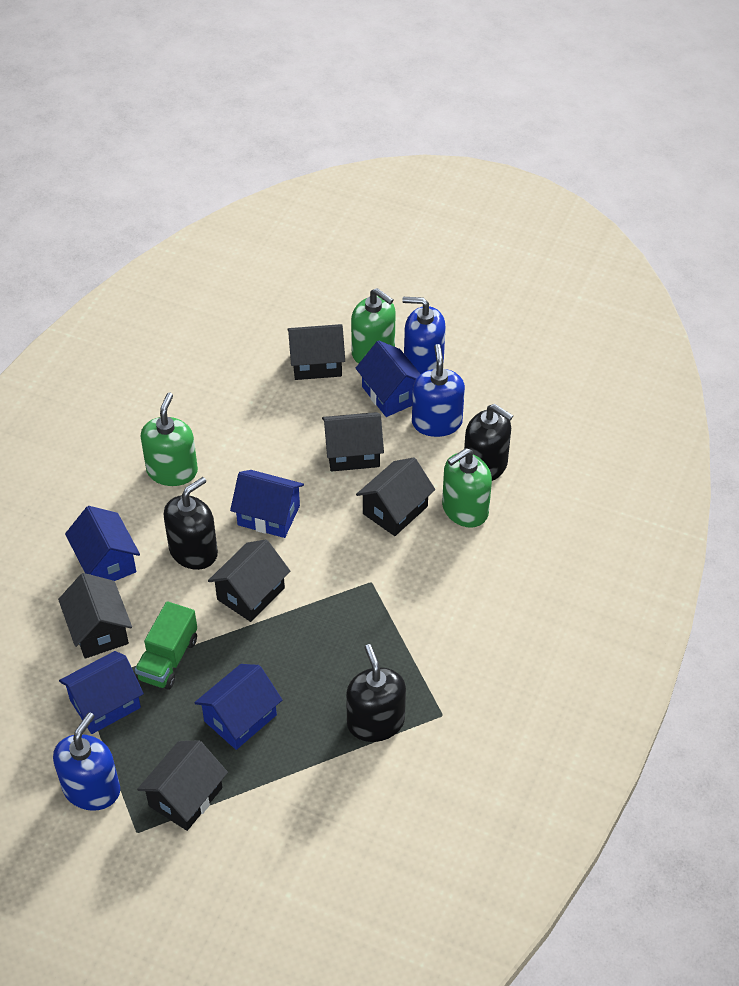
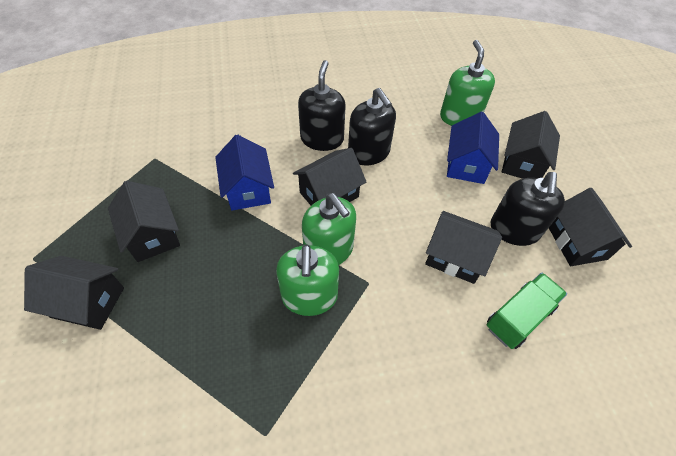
blue house: 5 -> 2
blue soap dispenser: 3 -> 0

